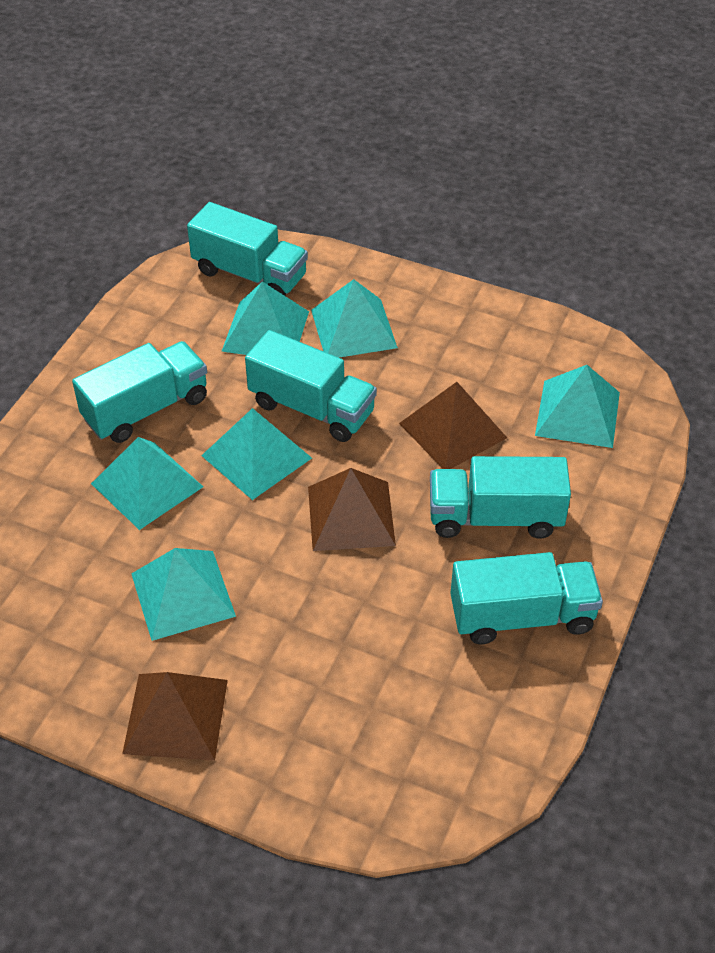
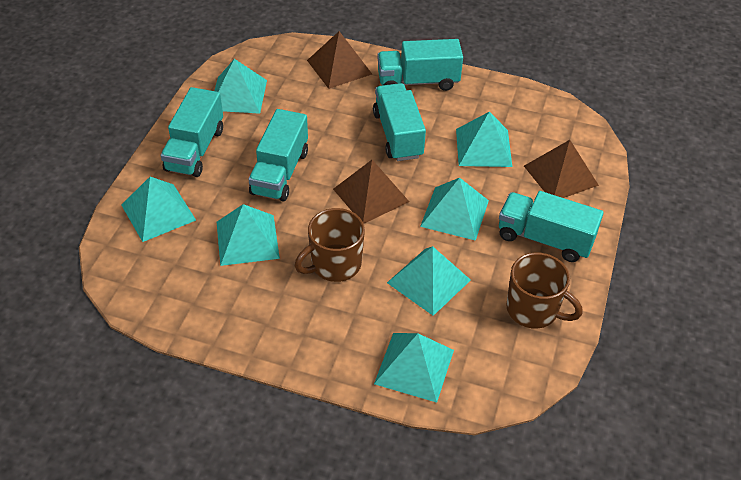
brown mug: 0 -> 2
turquoise pyramid: 6 -> 7

